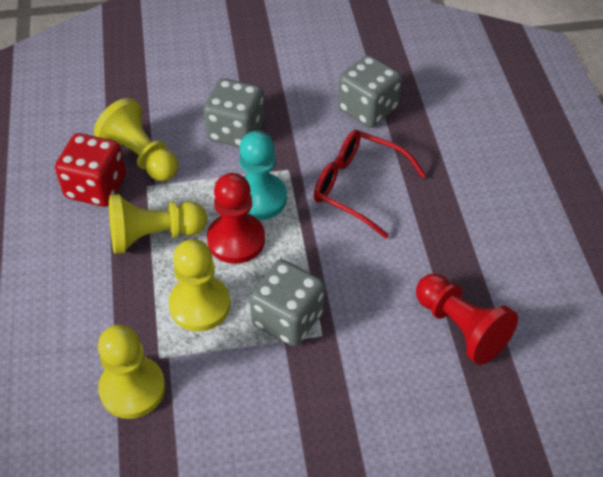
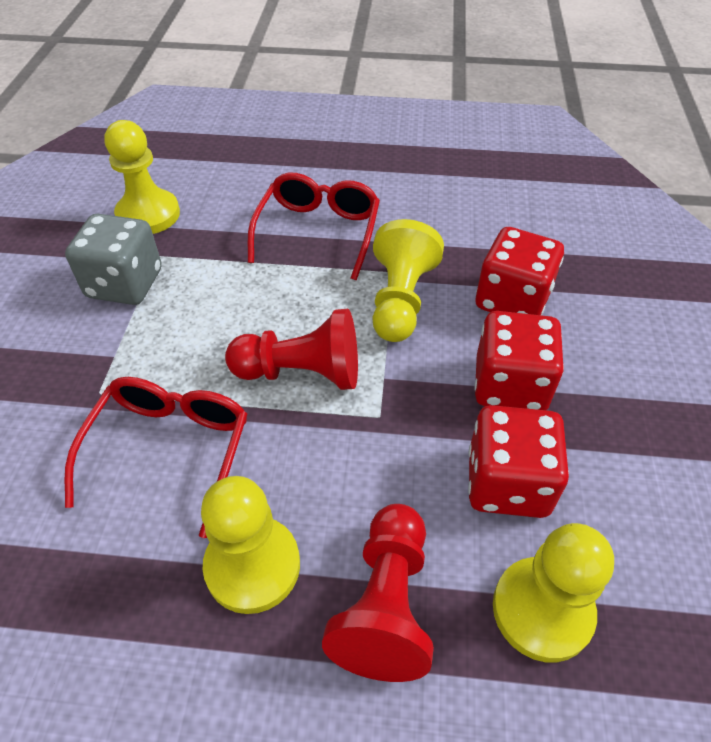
grey dice: 3 -> 1
red dice: 1 -> 3
red glasses: 1 -> 2
turquoise pawn: 1 -> 0

